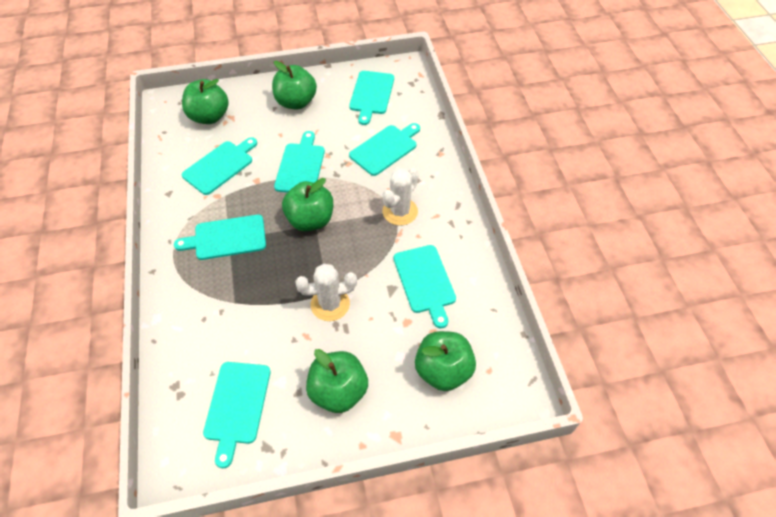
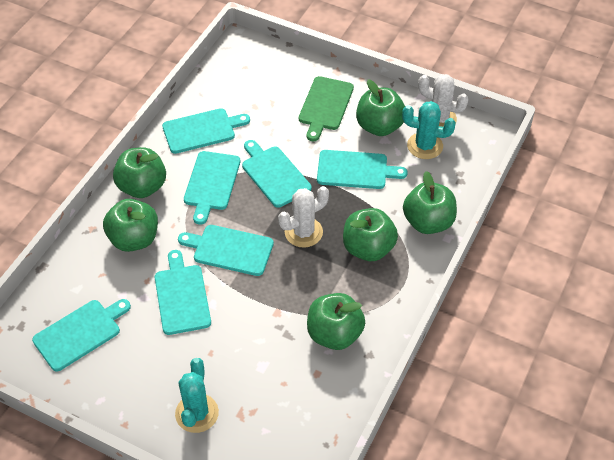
green apple: 5 -> 6
green cutting board: 0 -> 1
turquoise cactus: 0 -> 2

